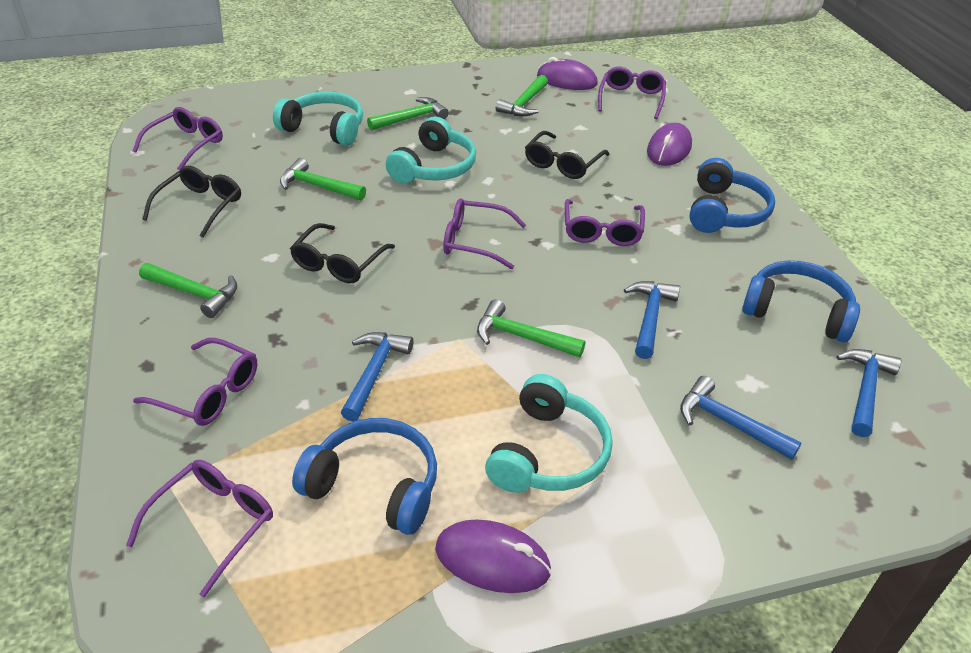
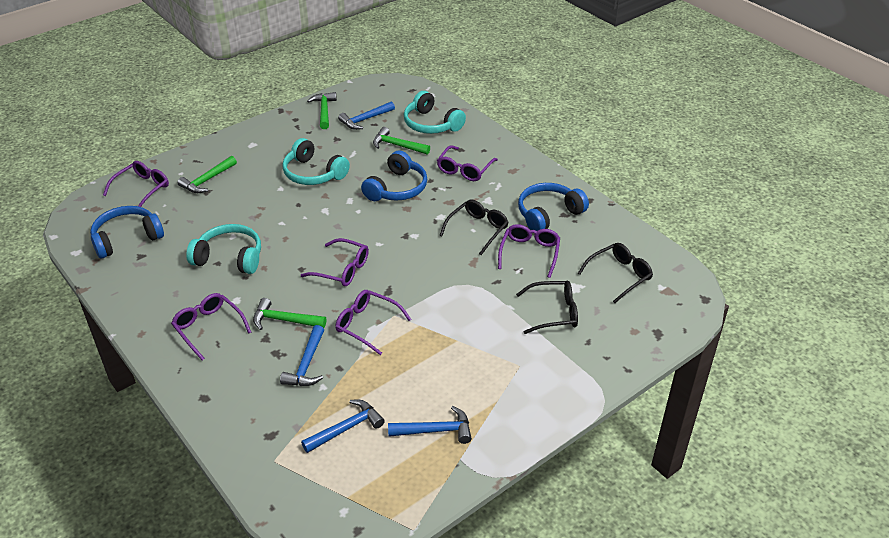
green hammer: 5 -> 4
purple mouse: 3 -> 0

